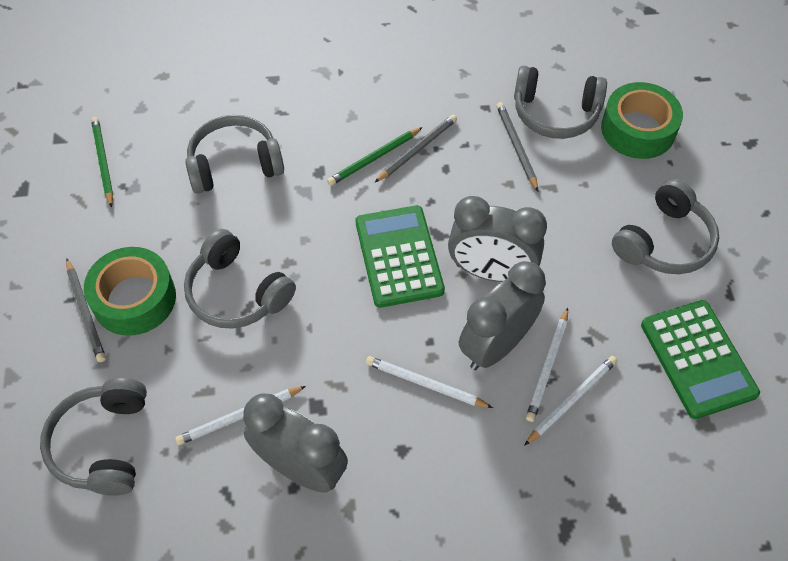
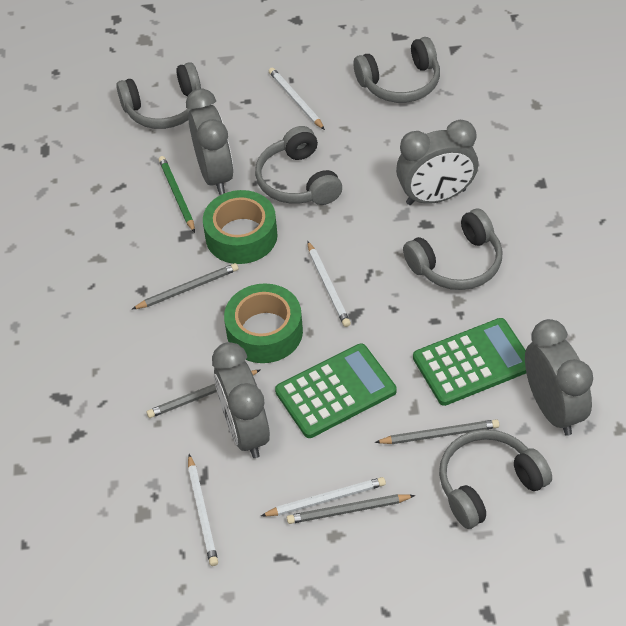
green pencil: 2 -> 1
grey clock: 3 -> 4
grey pencil: 3 -> 4

